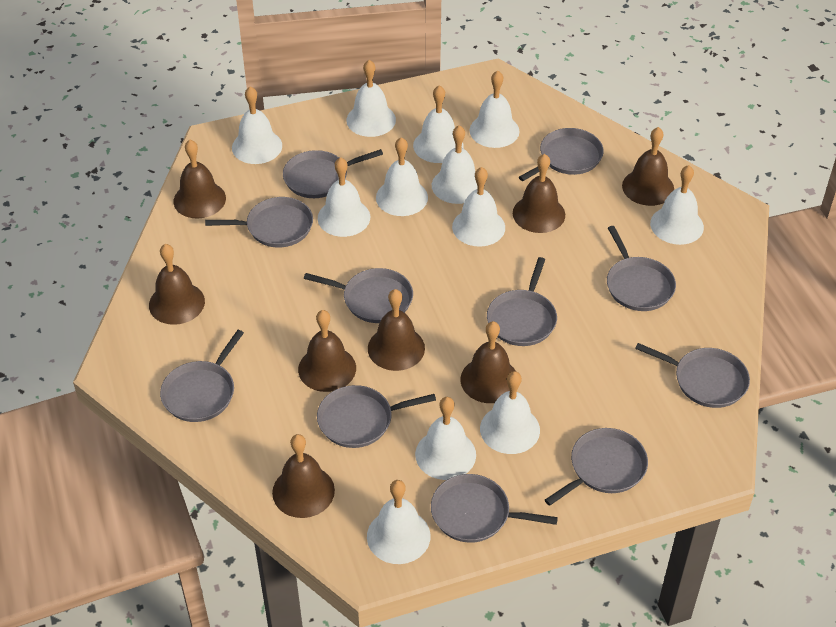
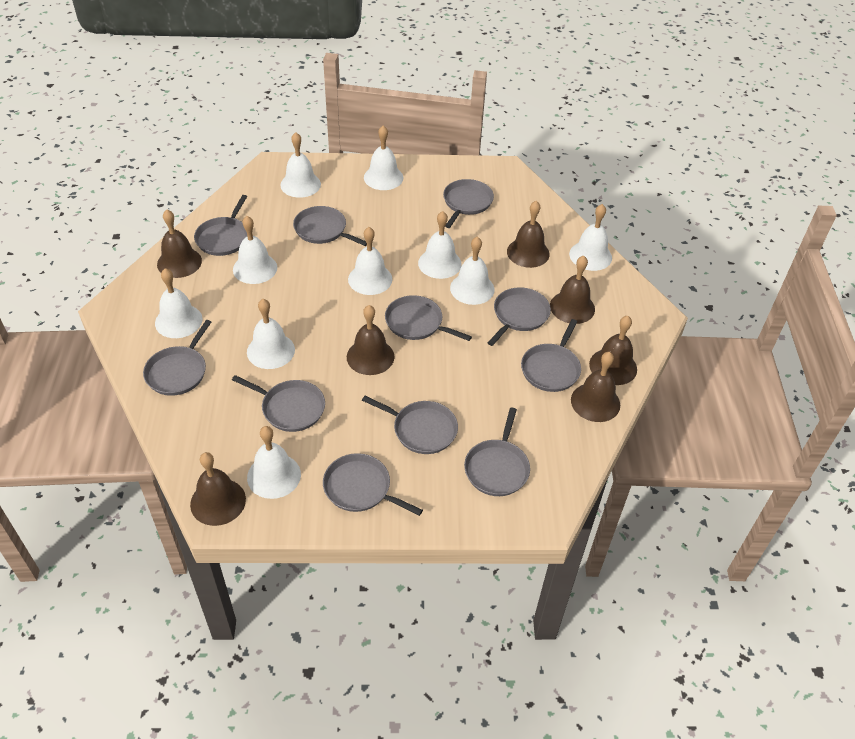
brown bell: 8 -> 7
white bell: 12 -> 10

